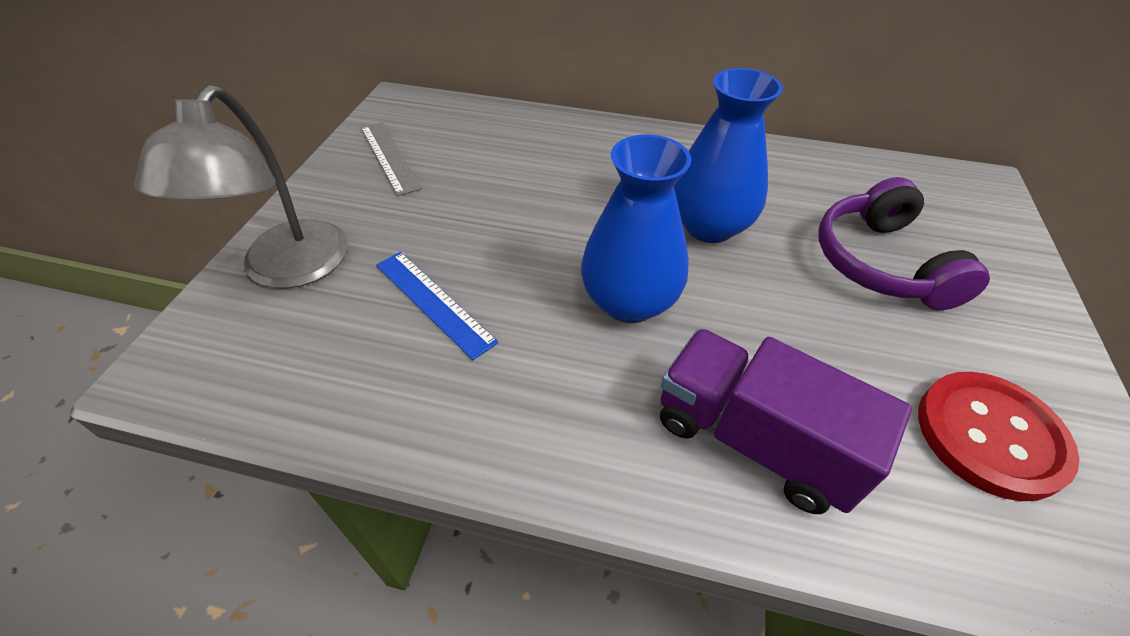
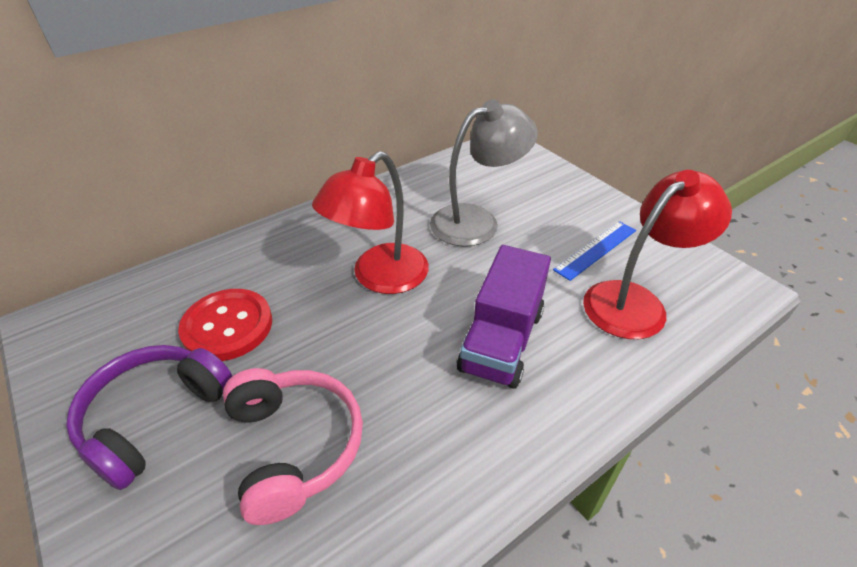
blue vase: 2 -> 0
grey ruler: 1 -> 0
pink headphones: 0 -> 1
red lamp: 0 -> 2

